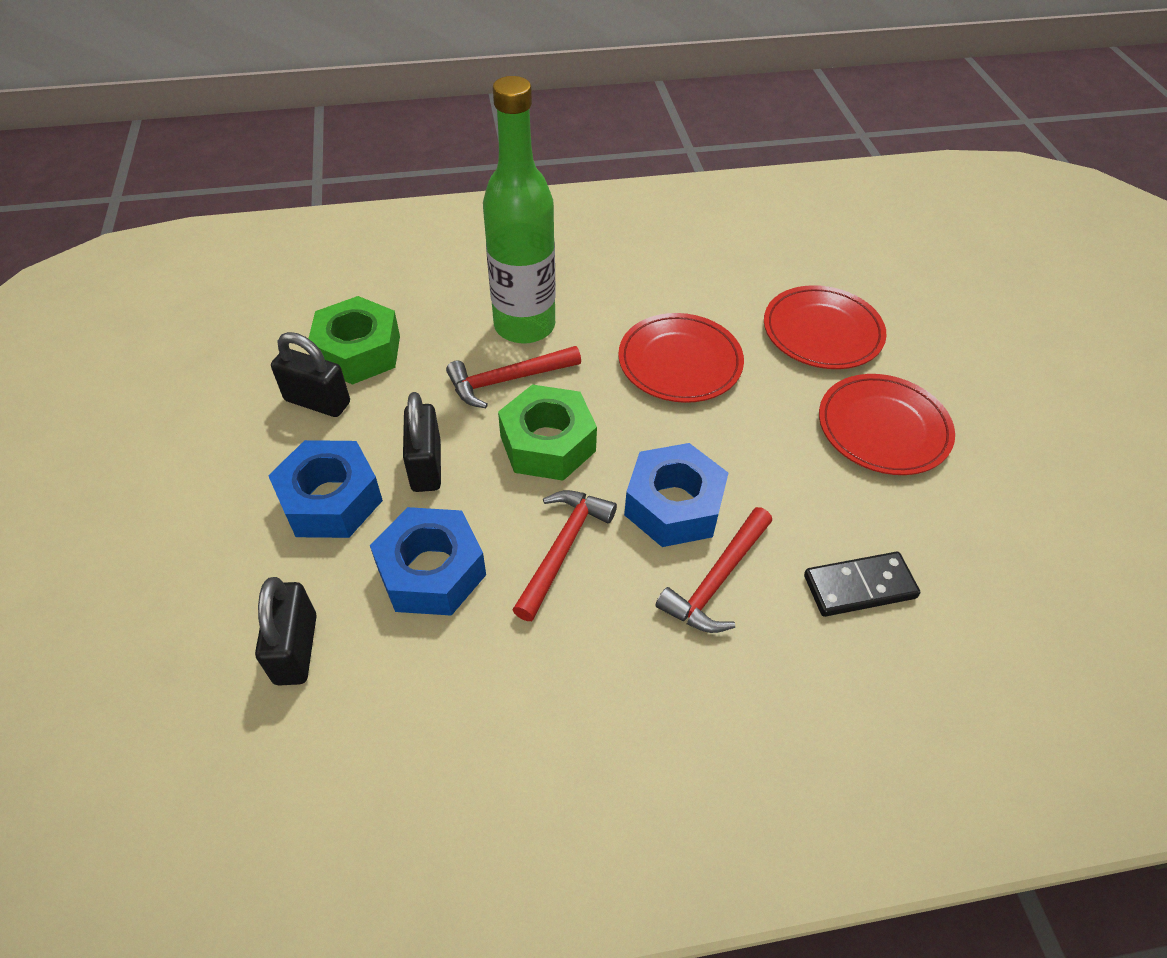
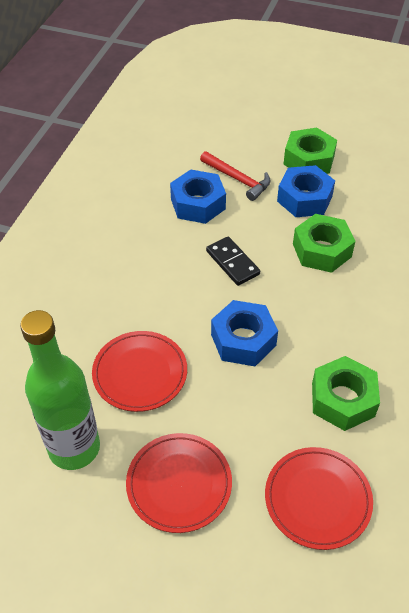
black padlock: 3 -> 0
green nut: 2 -> 3
red hammer: 3 -> 1

